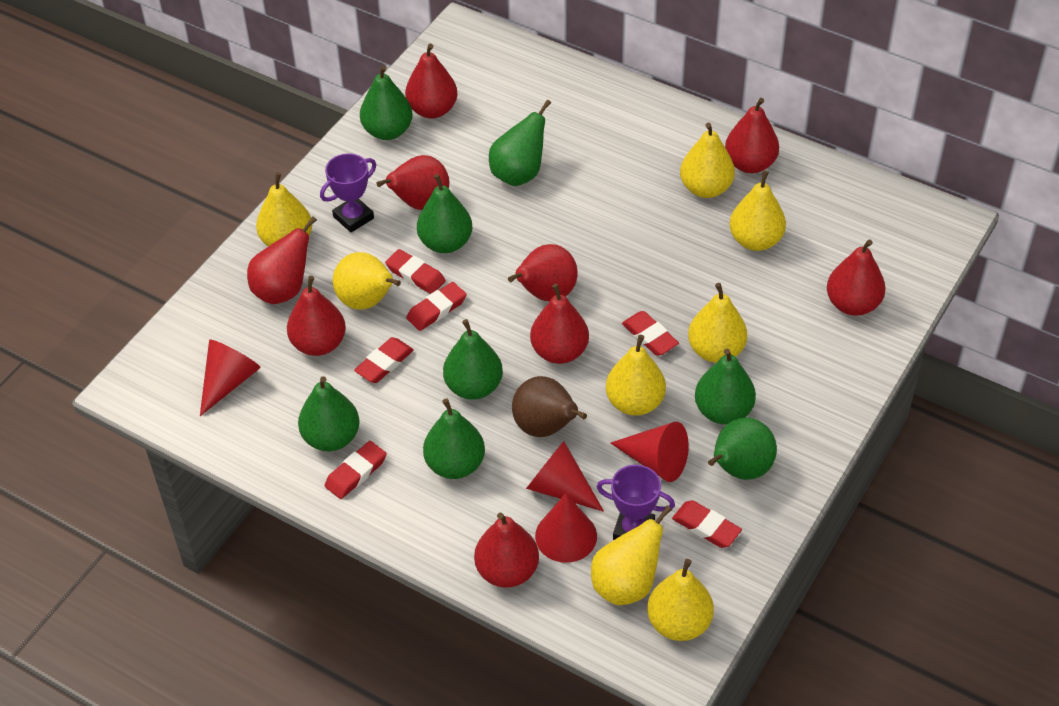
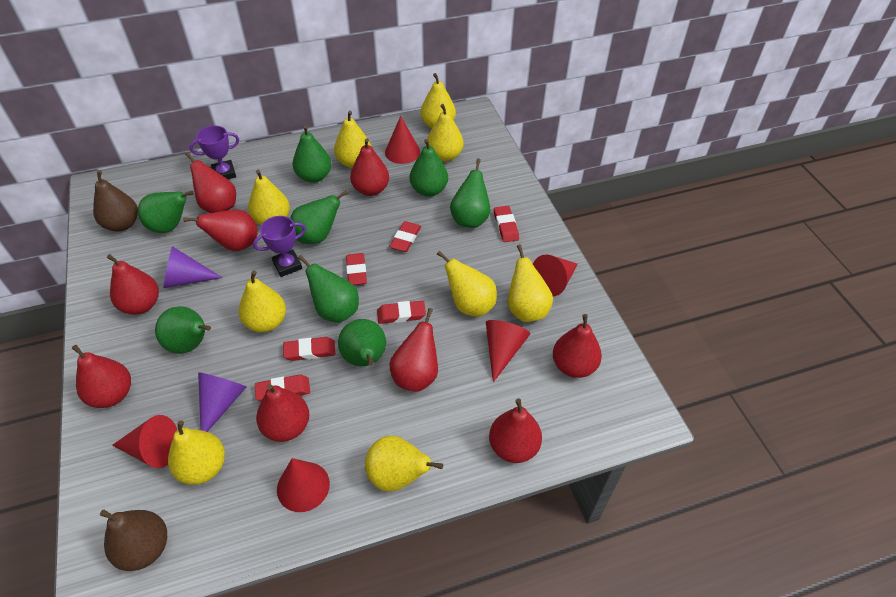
brown pear: 1 -> 2
purple cone: 0 -> 2
red cone: 4 -> 5
yellow pear: 8 -> 9

